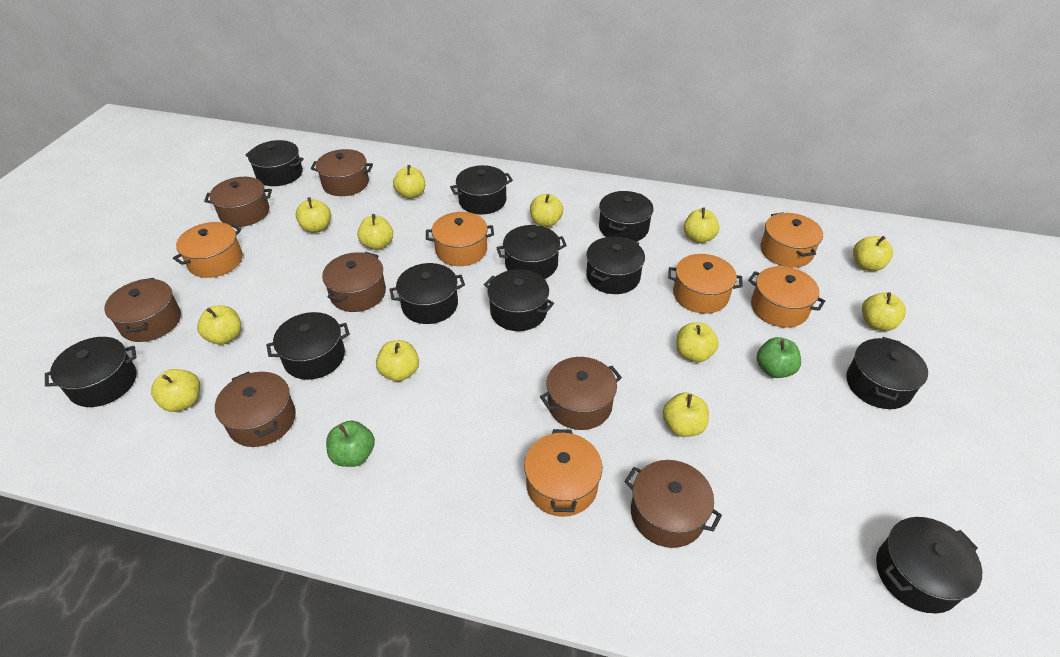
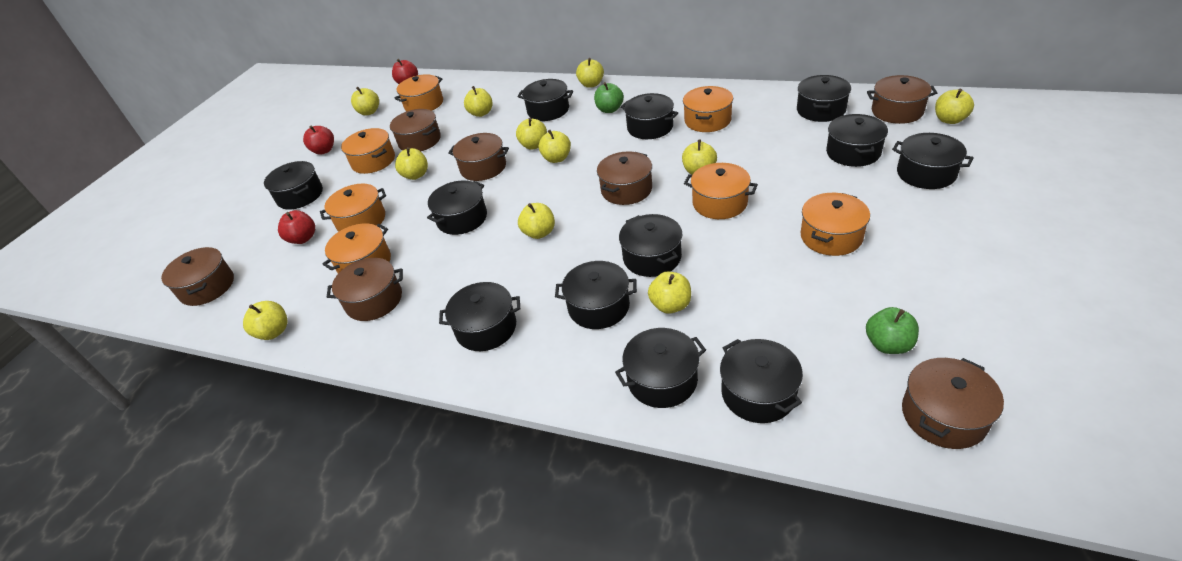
black pot: 11 -> 12
orange pot: 6 -> 7
red apple: 0 -> 3
yellow apple: 12 -> 11

